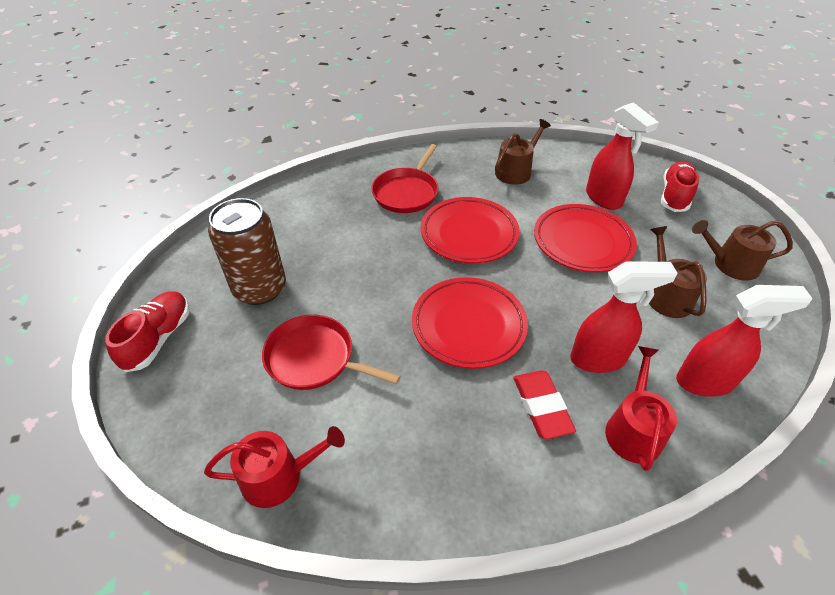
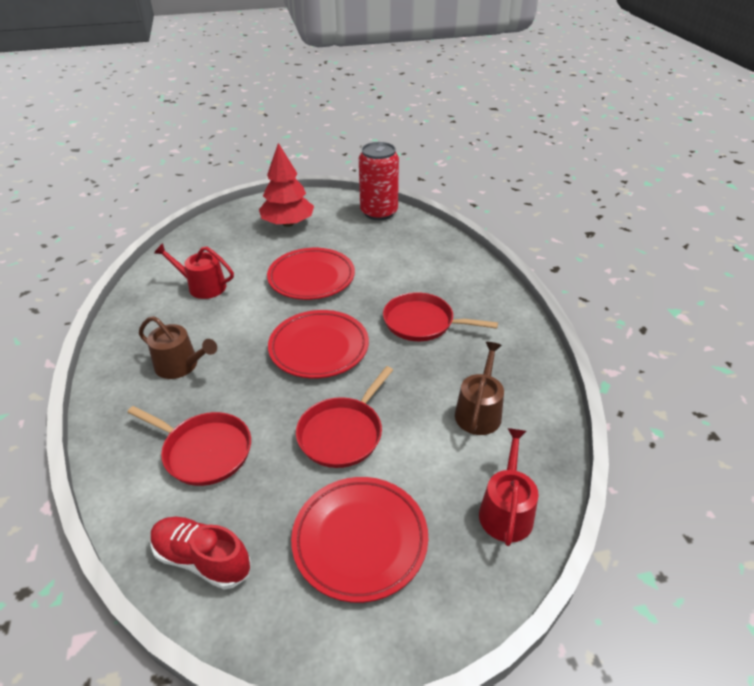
brown can: 1 -> 0
brown watering can: 3 -> 2
red can: 0 -> 1
red eraser: 1 -> 0
red pan: 2 -> 3
red shoe: 2 -> 1
red spray bottle: 3 -> 0
red tree: 0 -> 1

